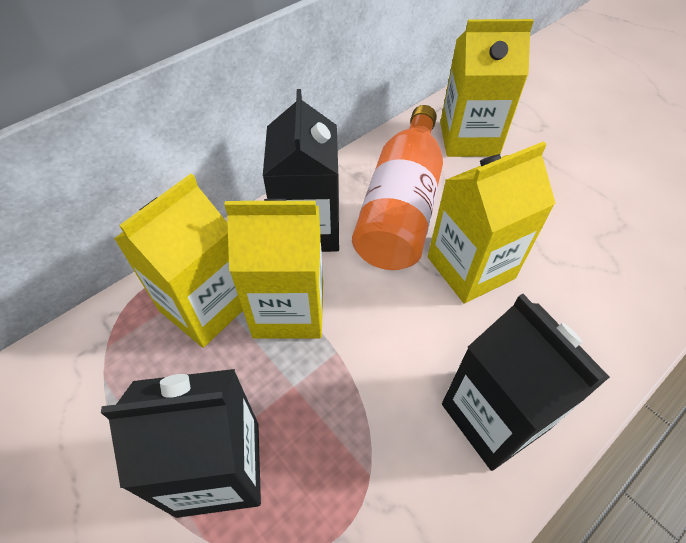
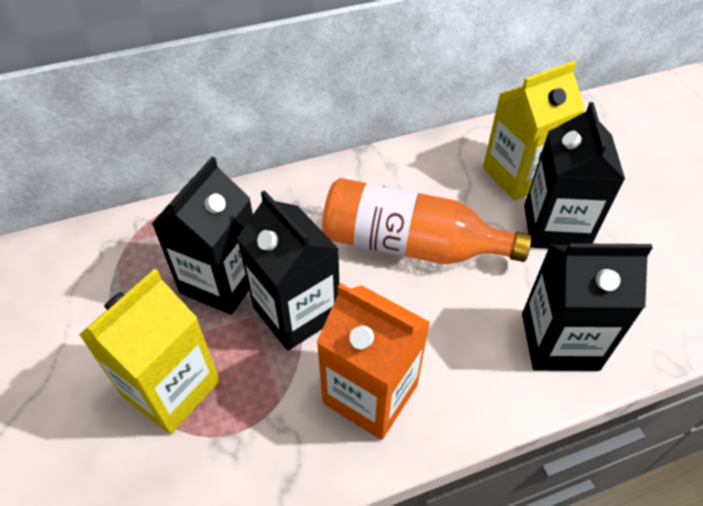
black carton: 3 -> 4
orange carton: 0 -> 1
yellow carton: 4 -> 2

